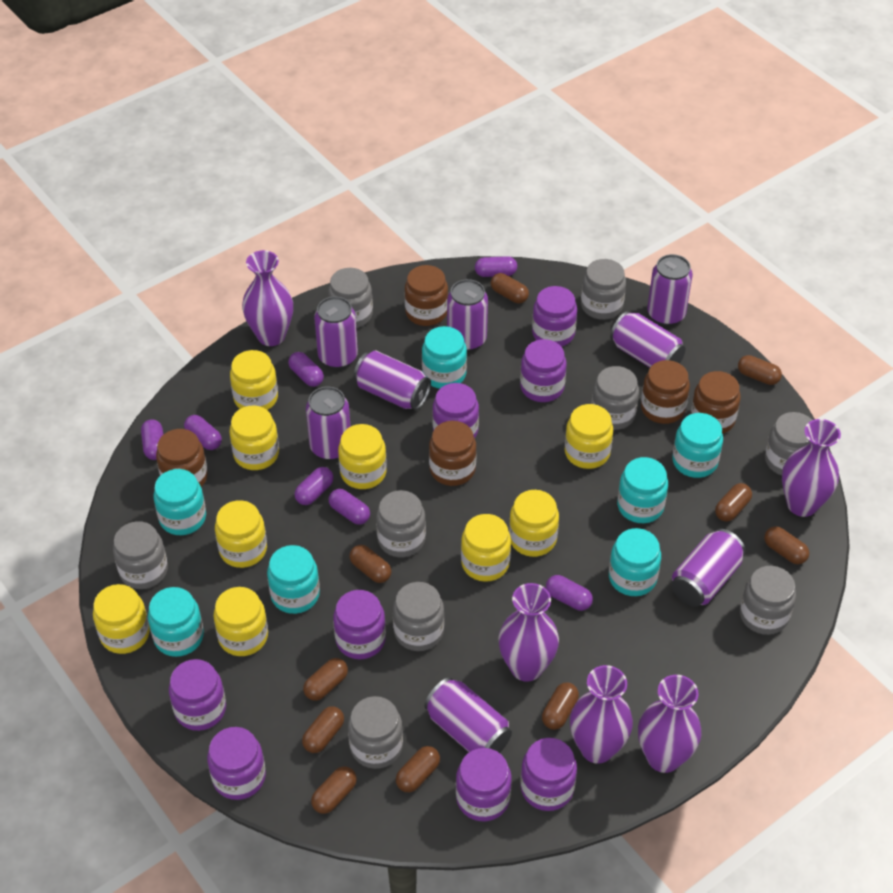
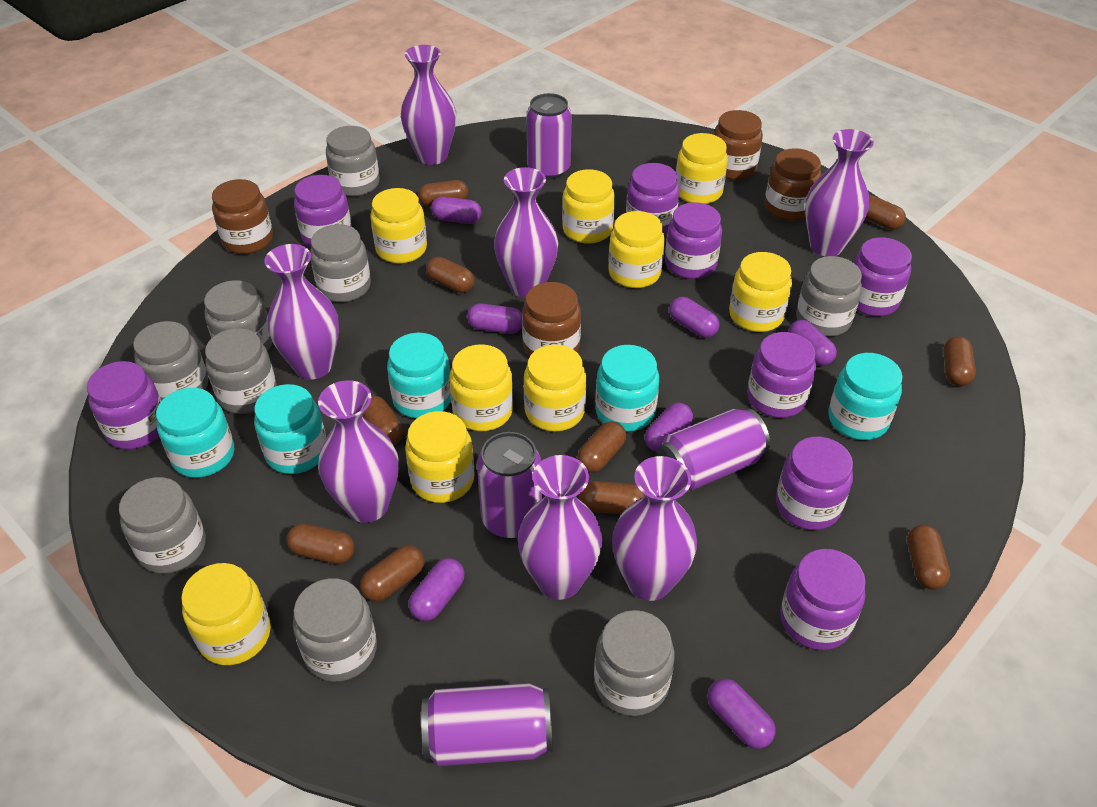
brown jar: 5 -> 4
purple can: 8 -> 4
purple vase: 5 -> 7
turquoise jar: 7 -> 5

